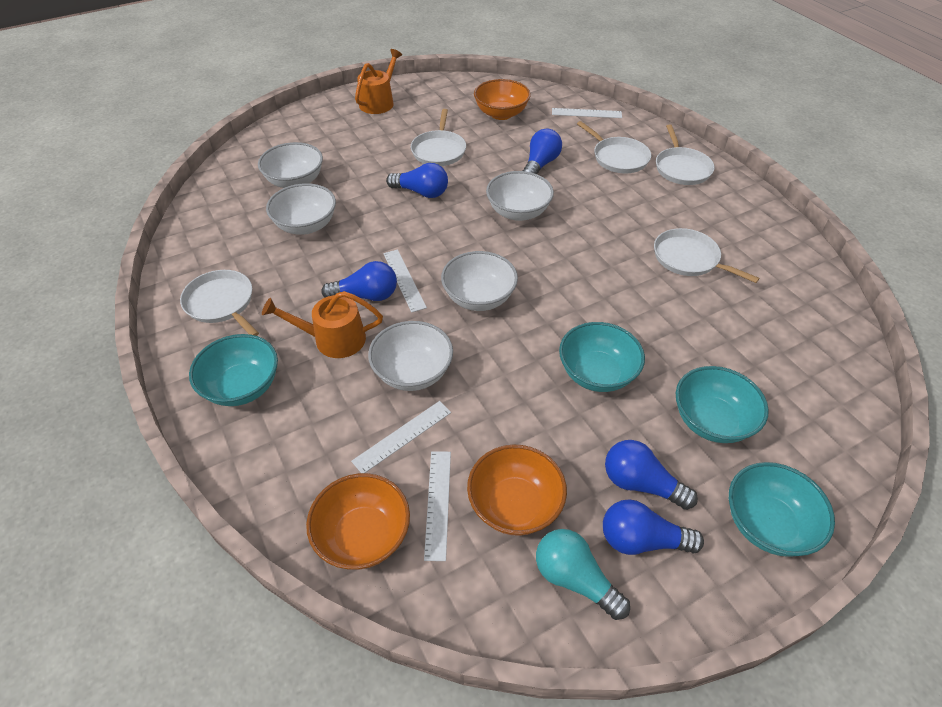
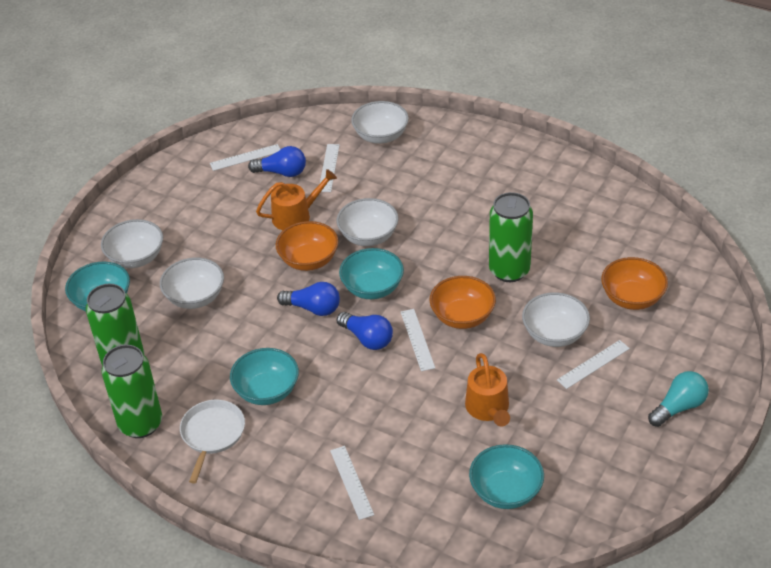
blue light bulb: 5 -> 3
green can: 0 -> 3
white pan: 5 -> 1
white ruler: 4 -> 5

